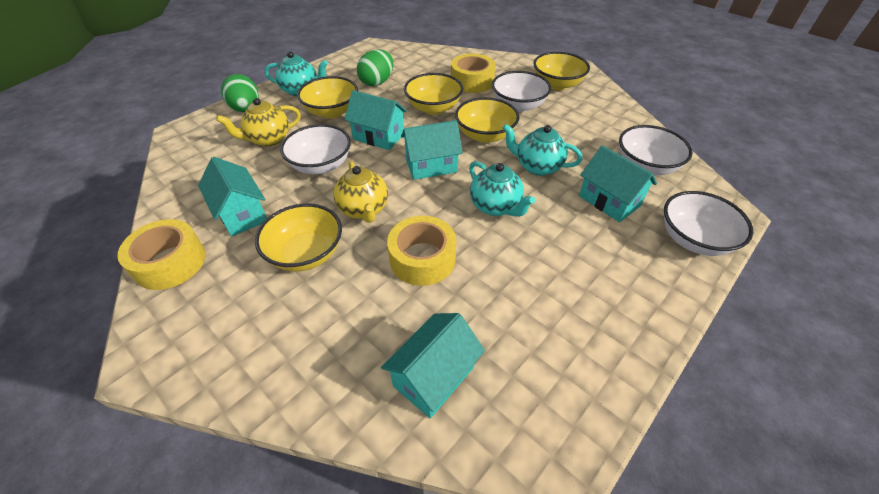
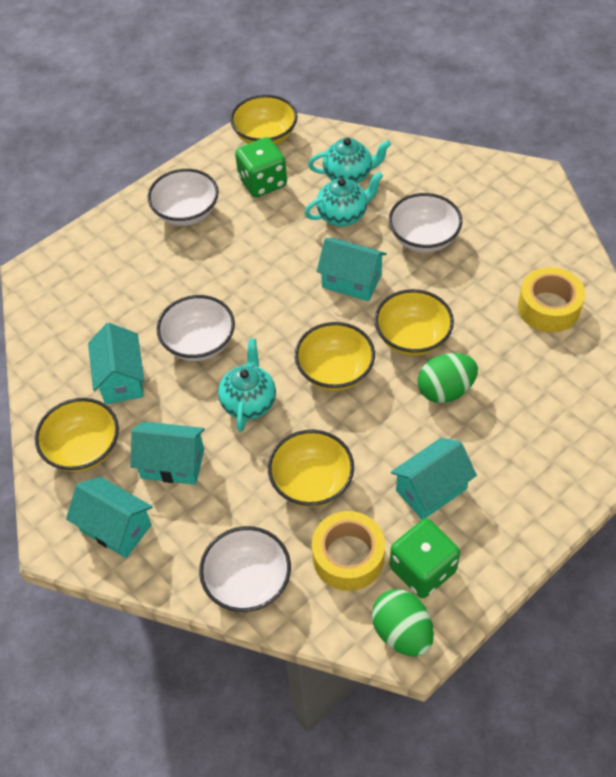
green dice: 0 -> 2
yellow tape: 3 -> 2
yellow teapot: 2 -> 0

